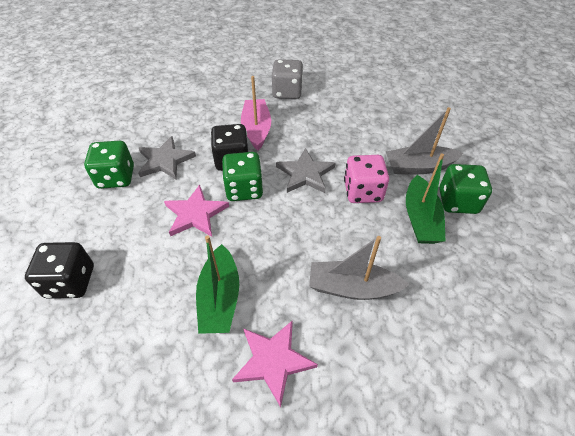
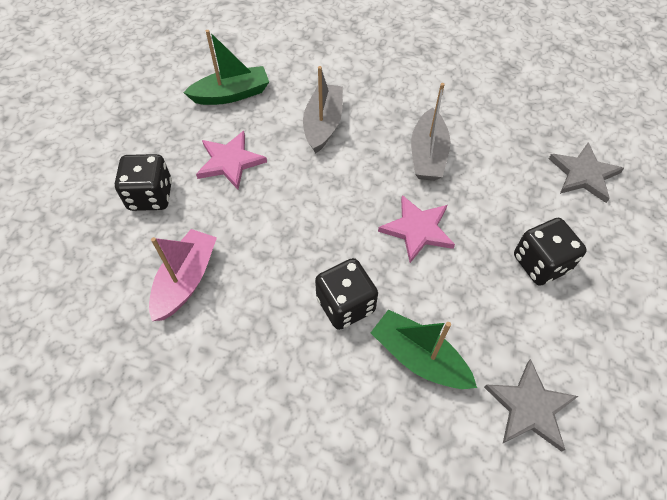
black dice: 2 -> 3
green dice: 3 -> 0
grey dice: 1 -> 0
pink dice: 1 -> 0

